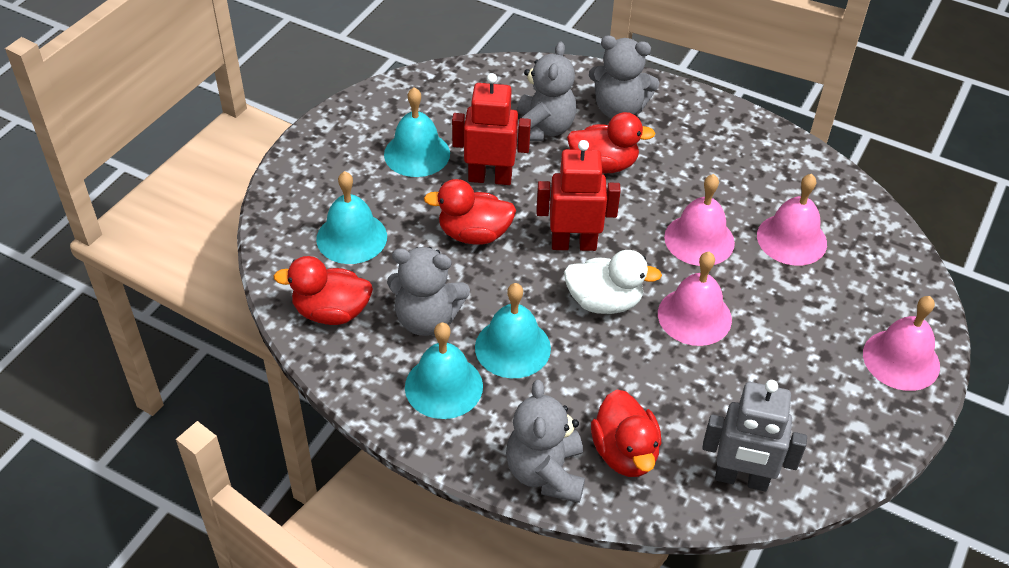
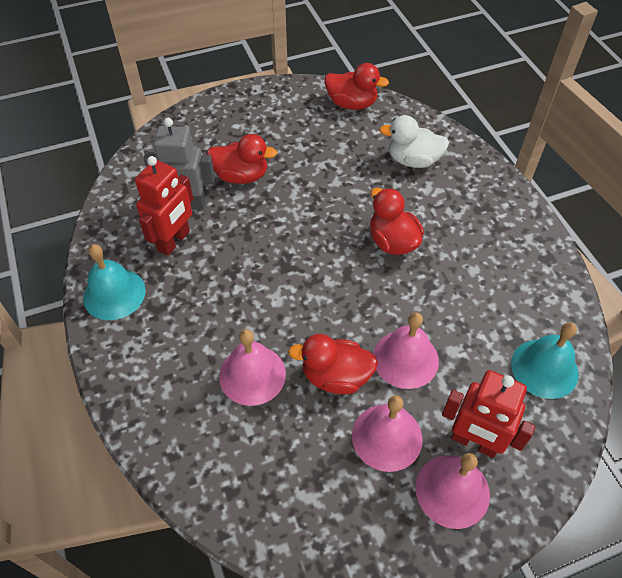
grey teddy bear: 4 -> 0
turquoise bell: 4 -> 2

